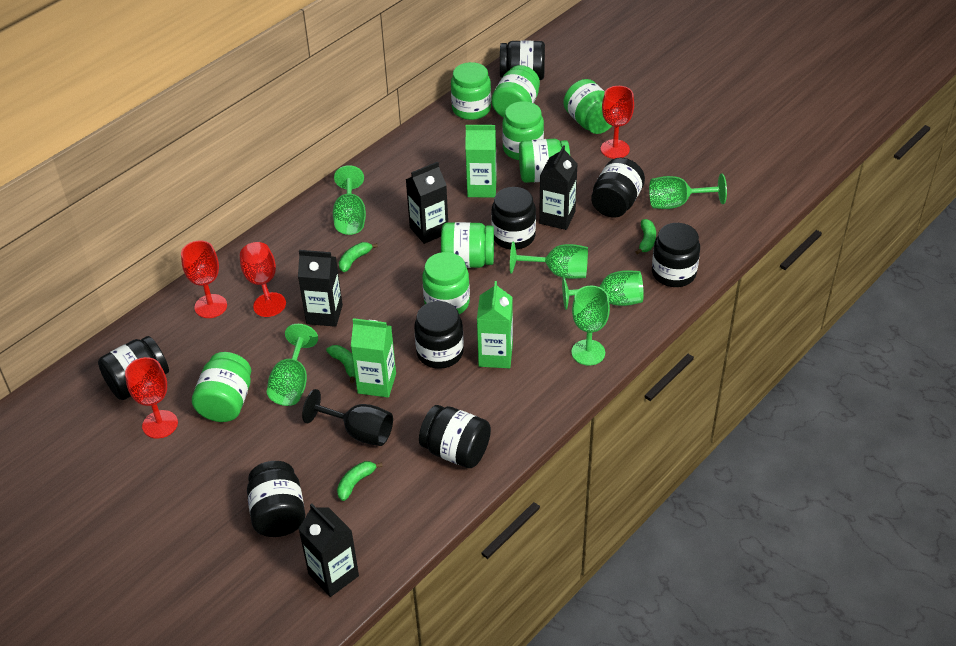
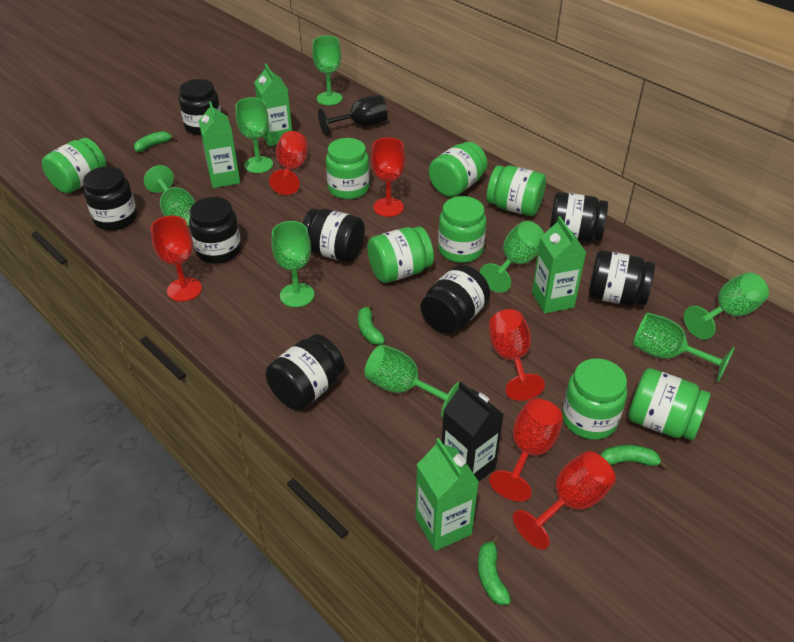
black carton: 4 -> 1
green carton: 3 -> 4
green goblet: 6 -> 8
red goblet: 4 -> 6

